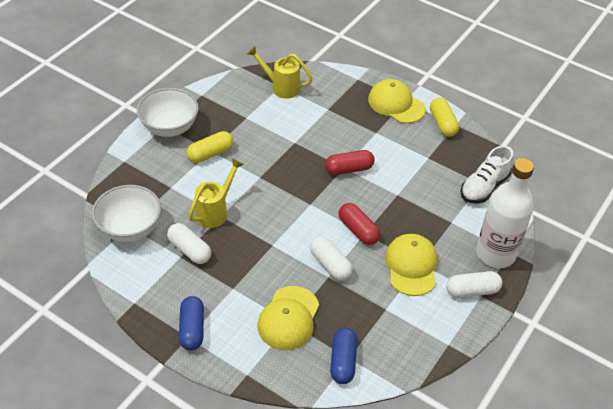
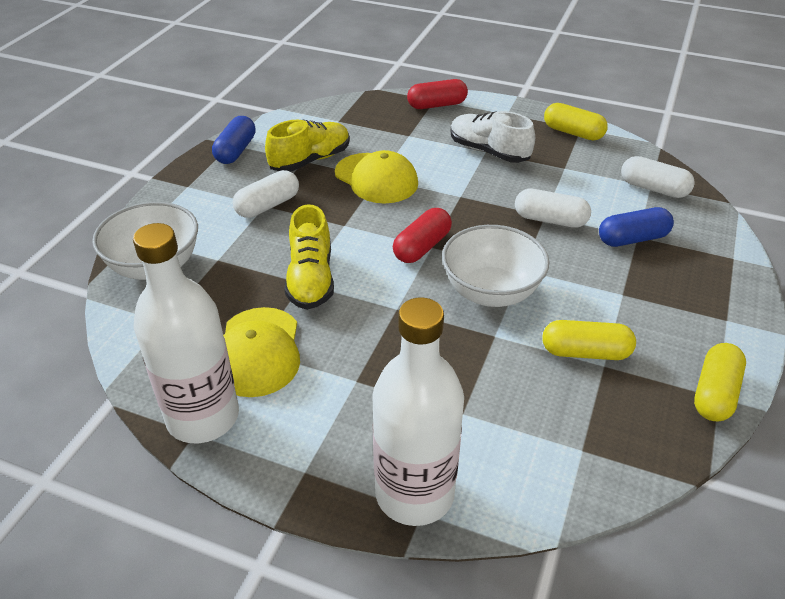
white bottle: 1 -> 2
yellow cap: 3 -> 2
yellow capsule: 2 -> 3
yellow shoe: 0 -> 2
yellow watering can: 2 -> 0

